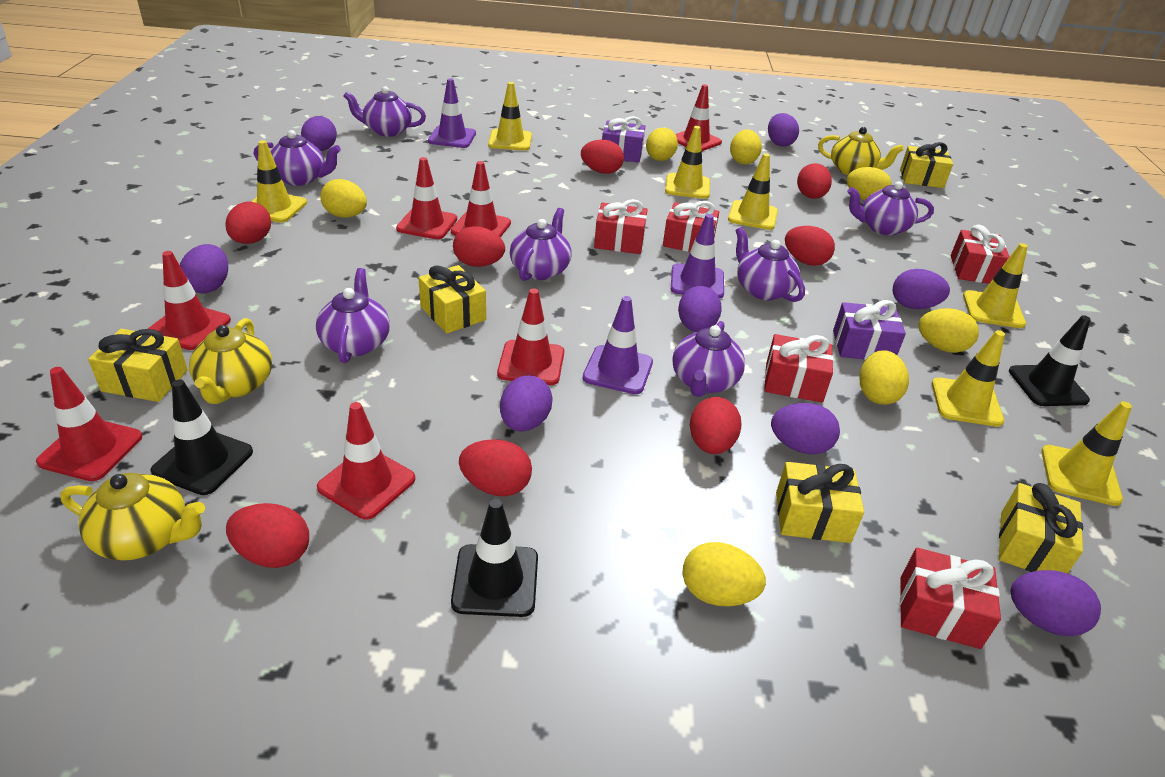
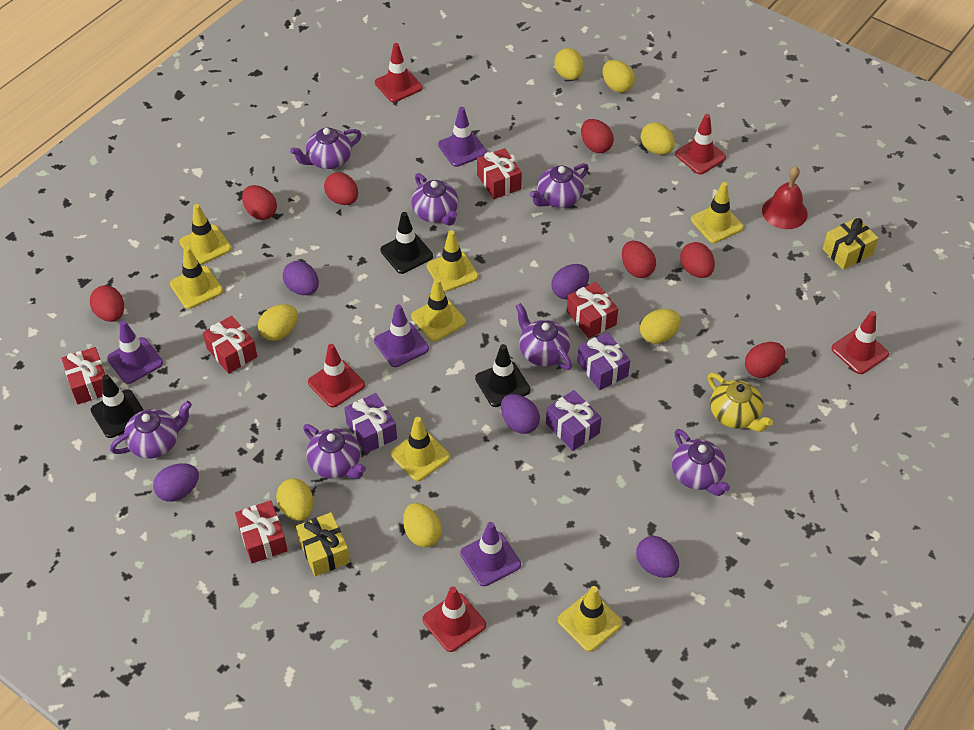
purple egg: 8 -> 5
purple gift: 2 -> 3
purple traffic cone: 3 -> 4
red bell: 0 -> 1
red egg: 8 -> 7
red traffic cone: 7 -> 5
yellow gift: 5 -> 2
yellow teapot: 3 -> 1

